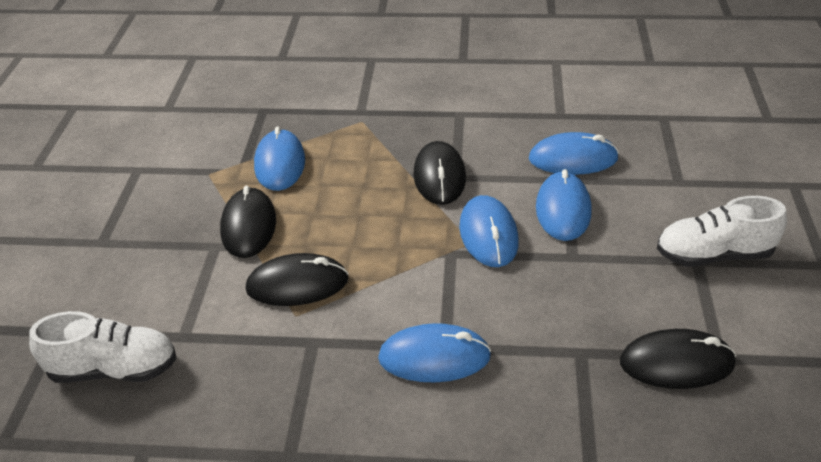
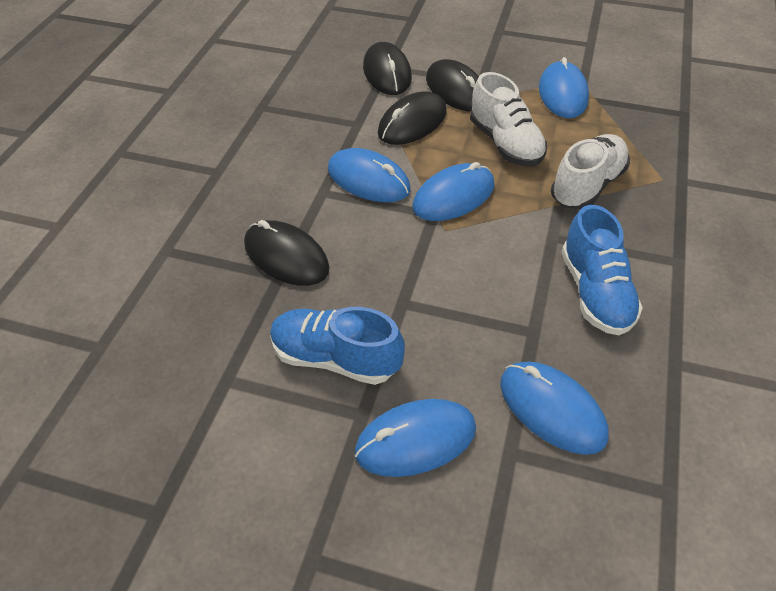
blue shoe: 0 -> 2

